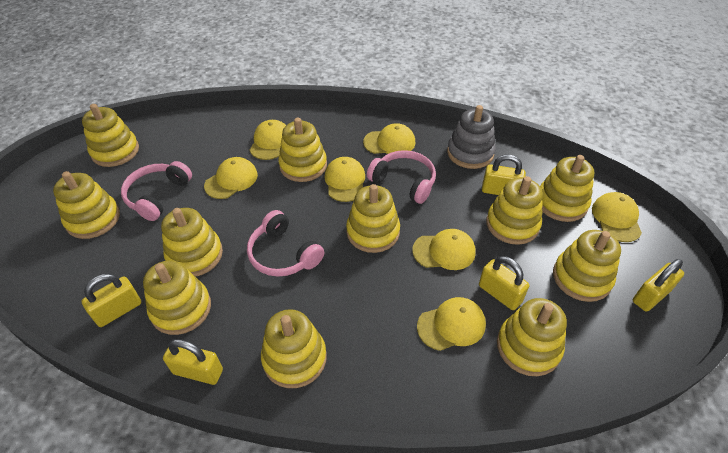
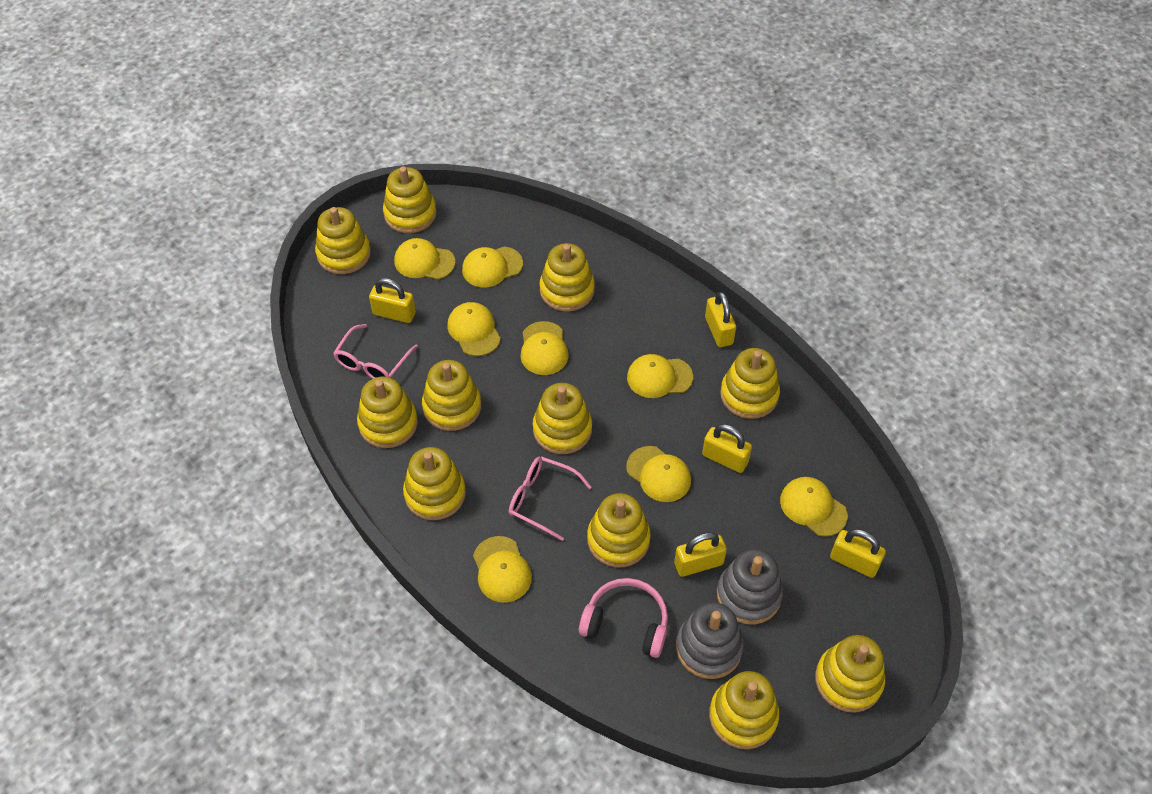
grey stacking toy: 1 -> 2
pink glasses: 0 -> 2
pink headphones: 3 -> 1
yellow cap: 7 -> 8

